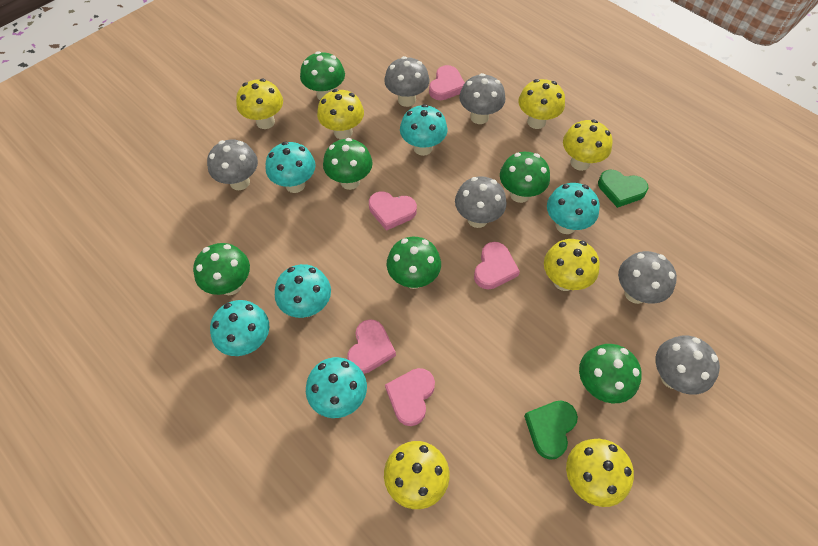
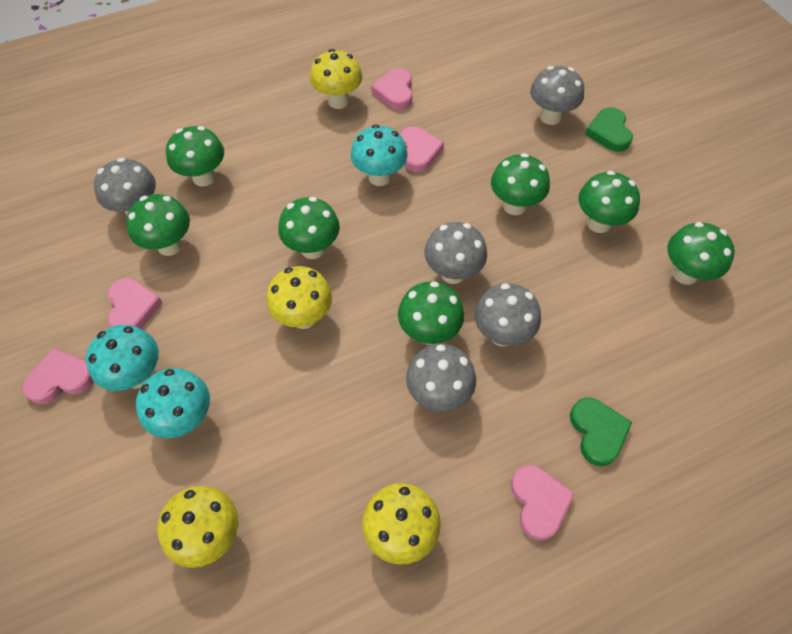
green mushroom: 6 -> 7
grey mushroom: 6 -> 5
turquoise mushroom: 6 -> 3
yellow mushroom: 7 -> 4

